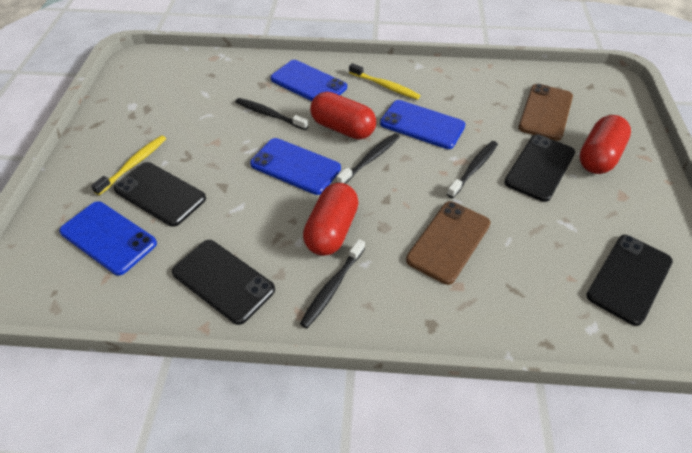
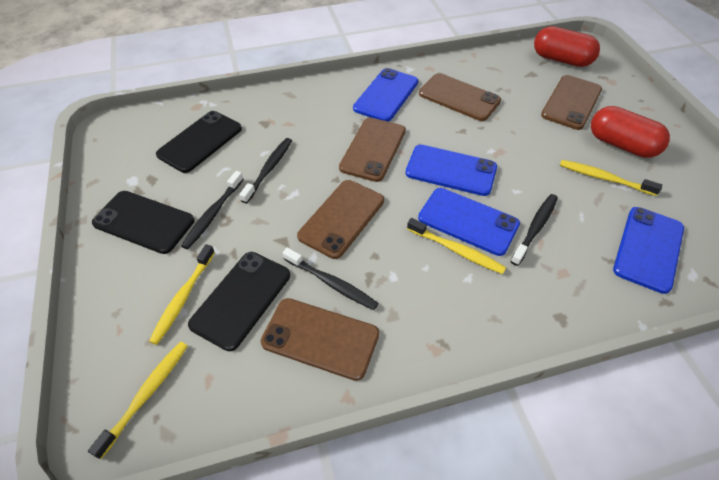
black phone: 4 -> 3
brown phone: 2 -> 5
red capsule: 3 -> 2
yellow toothbrush: 2 -> 4

